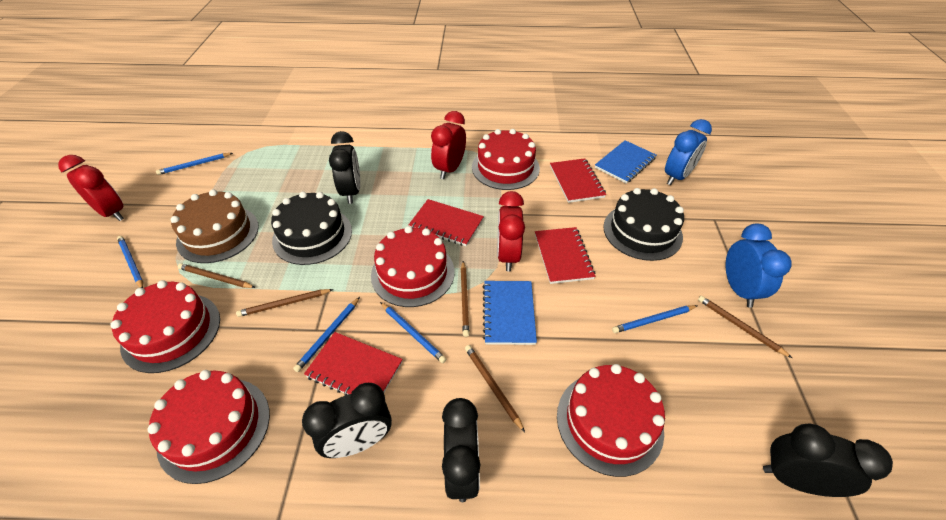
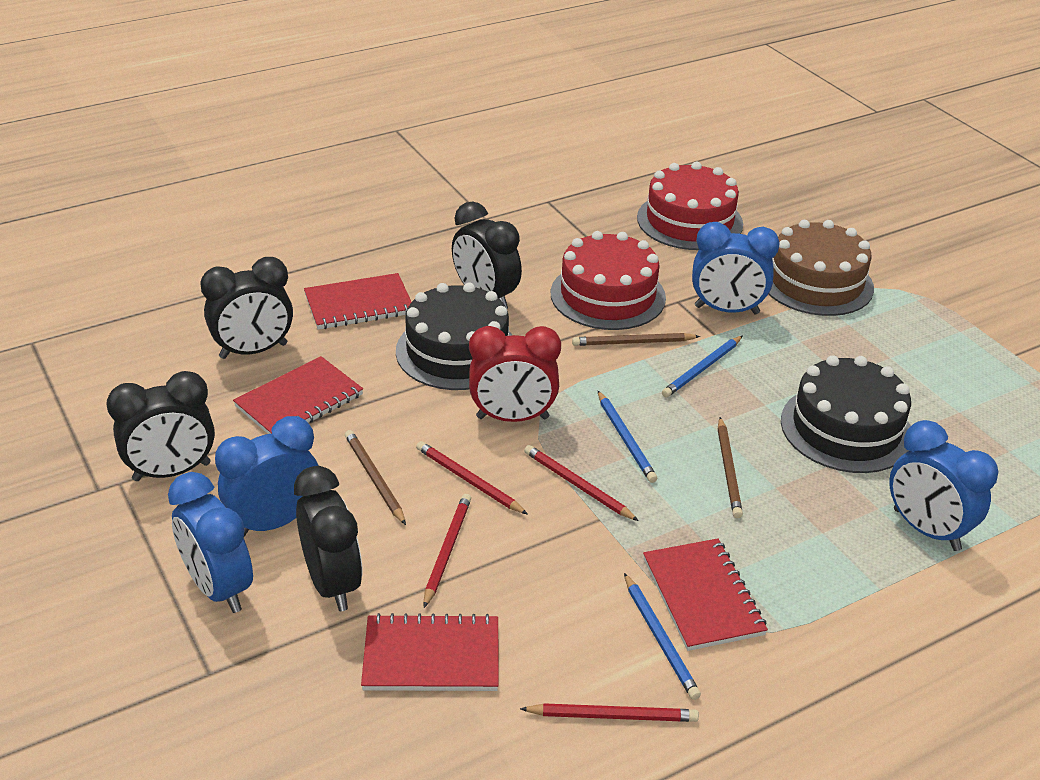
blue clock: 2 -> 4
blue notebook: 2 -> 0
blue pencil: 5 -> 3
brown pencil: 5 -> 3
red cake: 5 -> 2
red clock: 3 -> 1
red pencil: 0 -> 4

